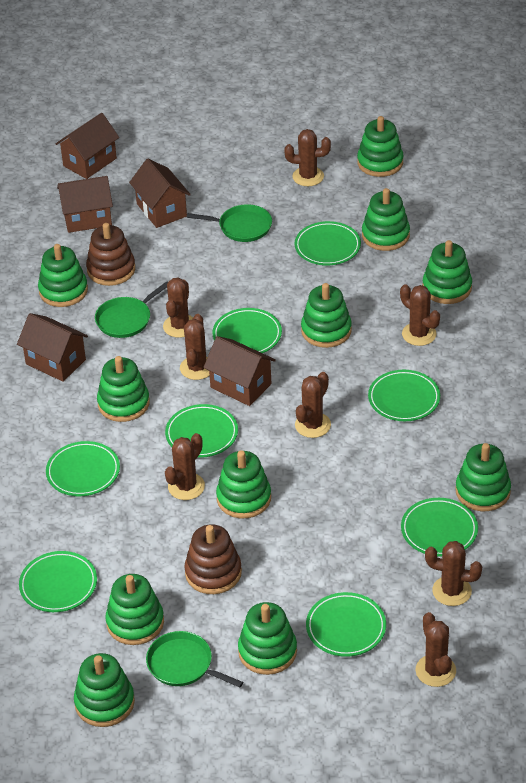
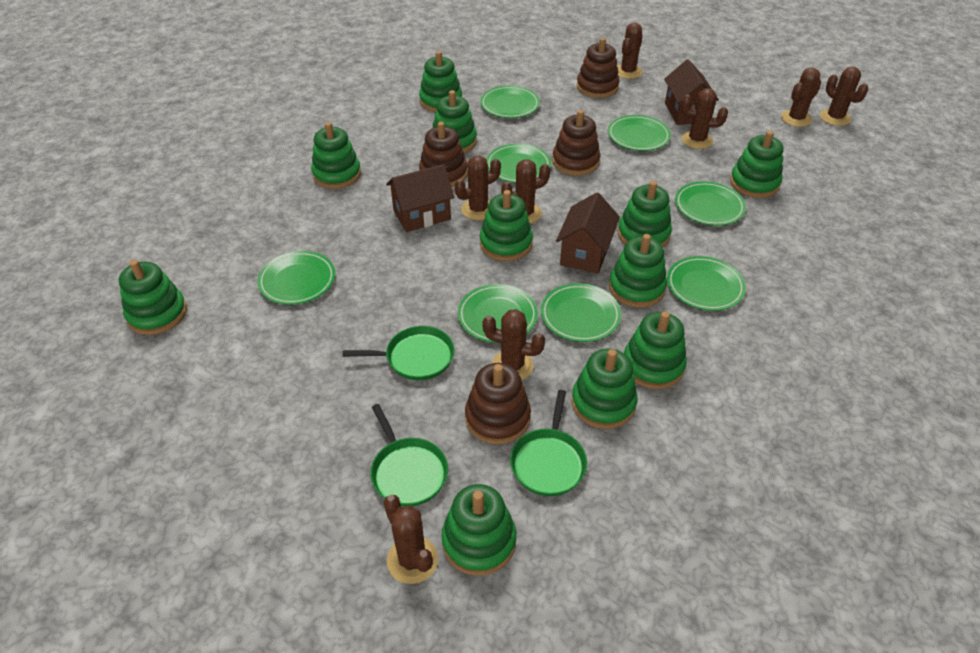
brown house: 5 -> 3
brown stacking toy: 2 -> 4

